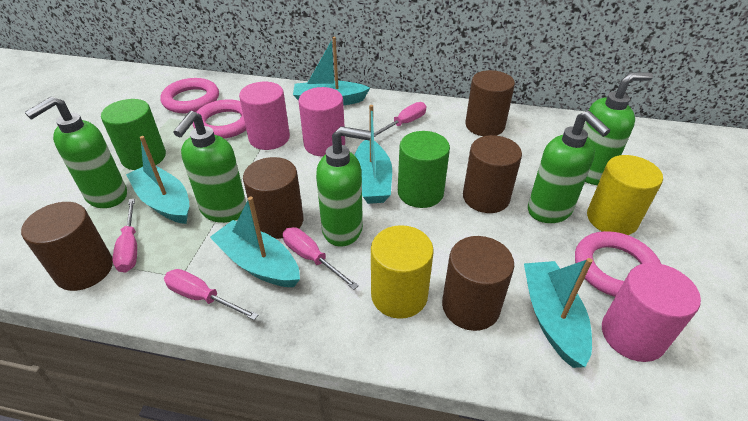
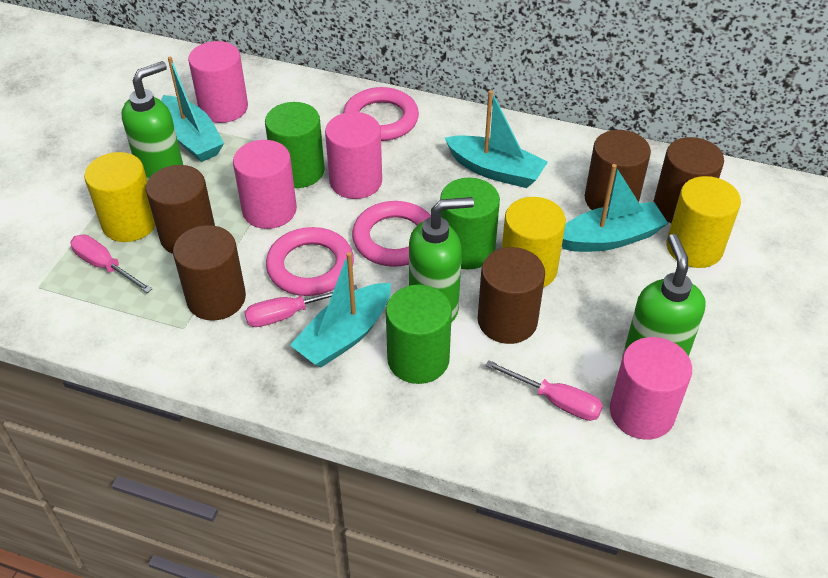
green cylinder: 2 -> 3
green soap dispenser: 5 -> 3
pink cylinder: 3 -> 4
pink screwdriver: 4 -> 3
turquoise boat: 5 -> 4
yellow cylinder: 2 -> 3

